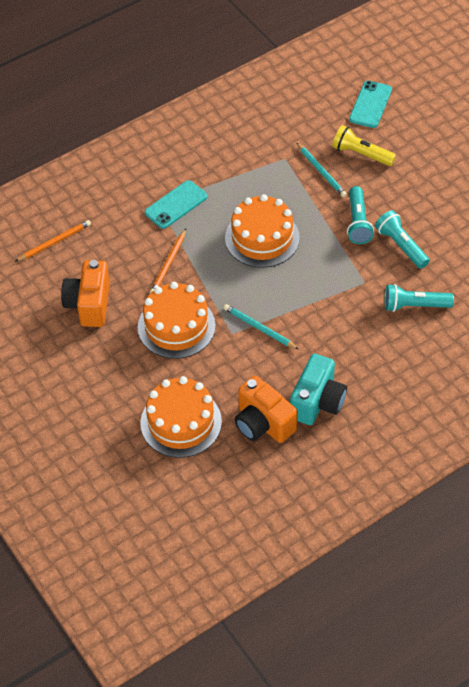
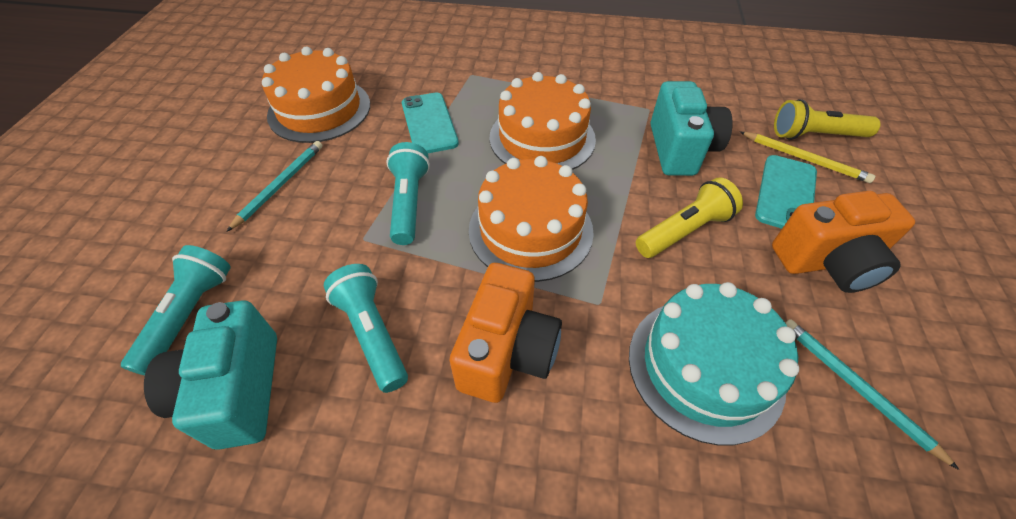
orange pencil: 2 -> 0
turquoise cake: 0 -> 1
turquoise camera: 1 -> 2
yellow flashlight: 1 -> 2
yellow pencil: 0 -> 1

